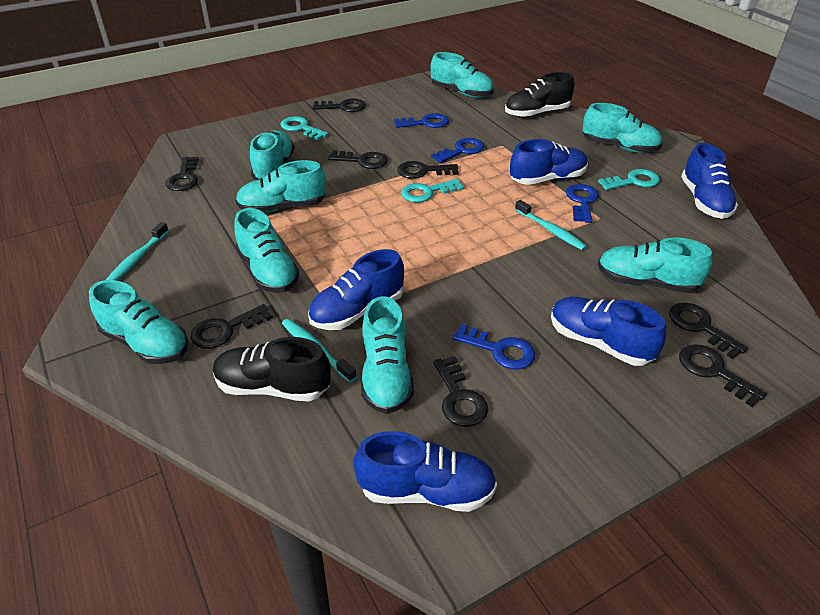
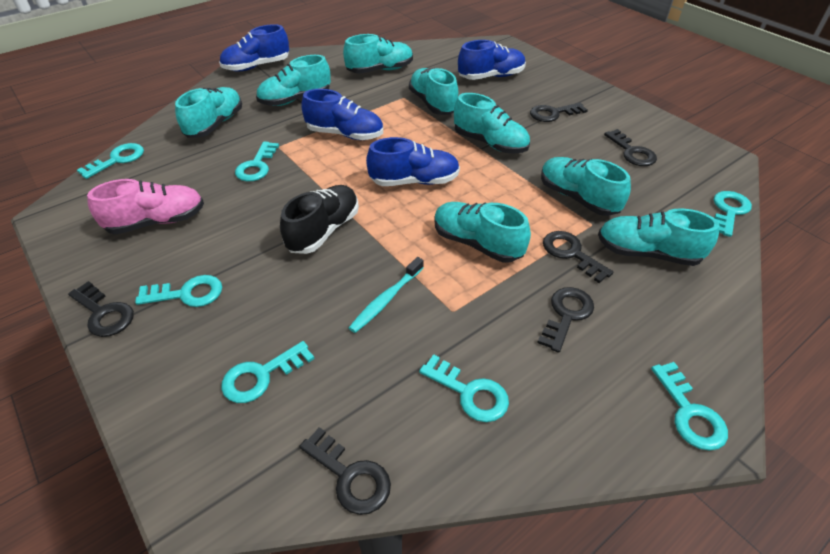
black key: 8 -> 6
black shoe: 2 -> 1
blue key: 4 -> 0
blue shoe: 5 -> 4
pink shoe: 0 -> 1
turquoise key: 3 -> 7
turquoise toothbrush: 3 -> 1

